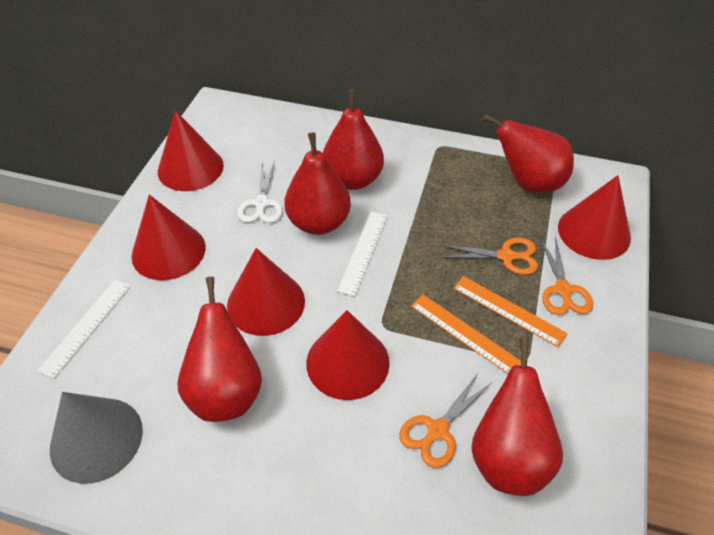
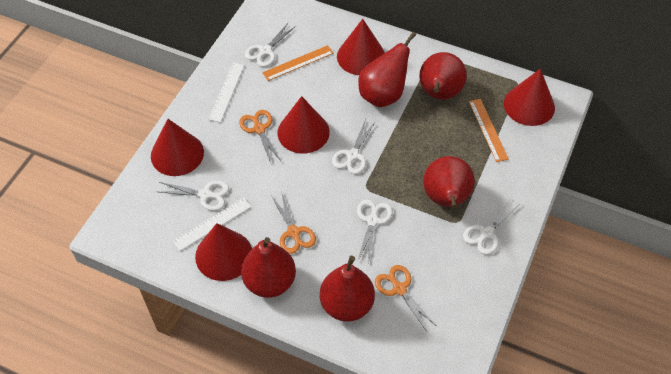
grey cone: 1 -> 0
white scissors: 1 -> 5

